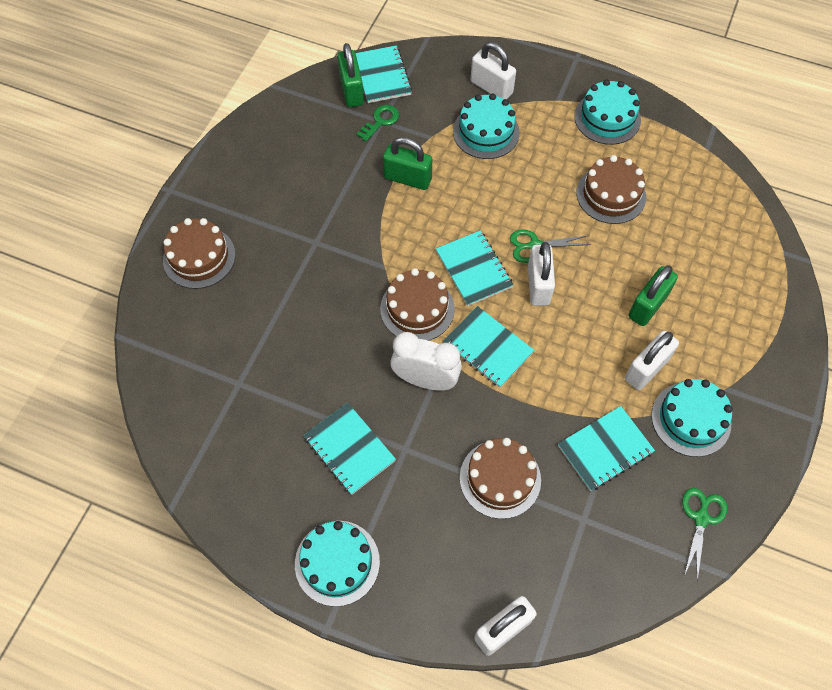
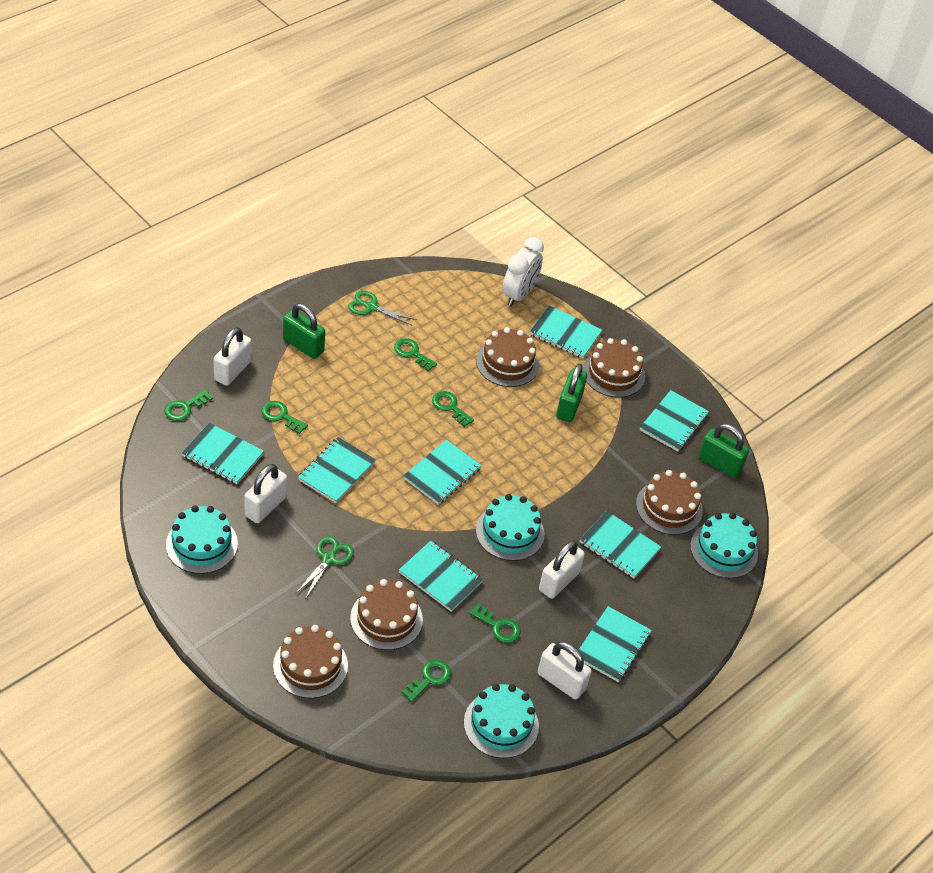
brown cake: 4 -> 5
green key: 1 -> 6
turquoise notebook: 5 -> 8

